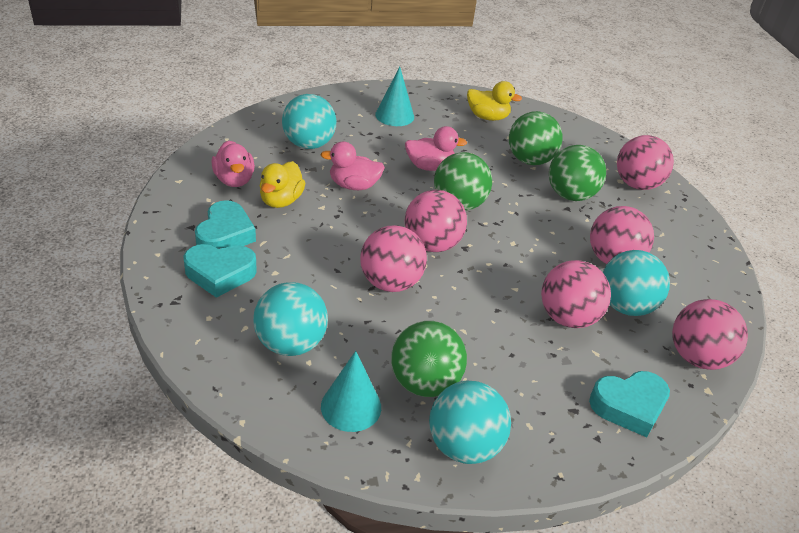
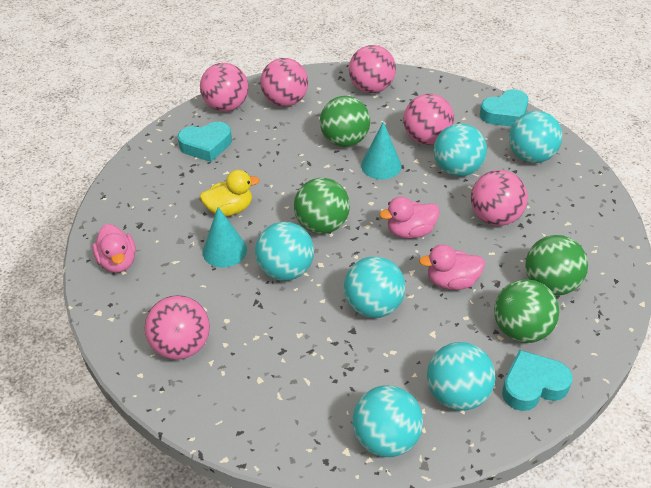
turquoise ball: 4 -> 6
yellow duck: 2 -> 1

